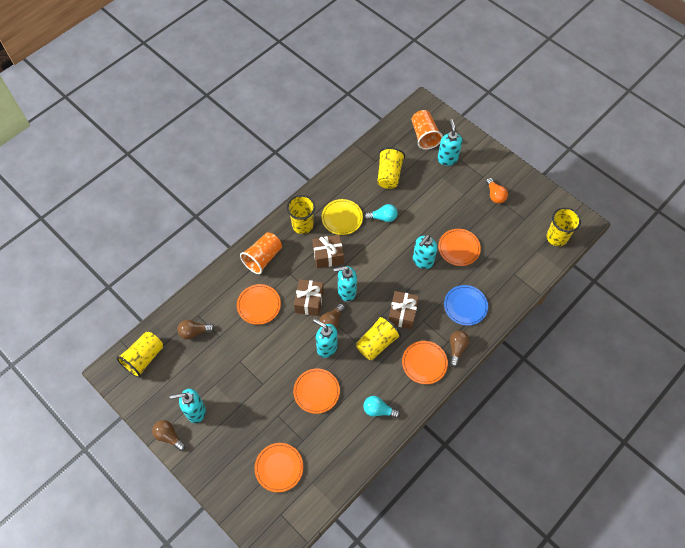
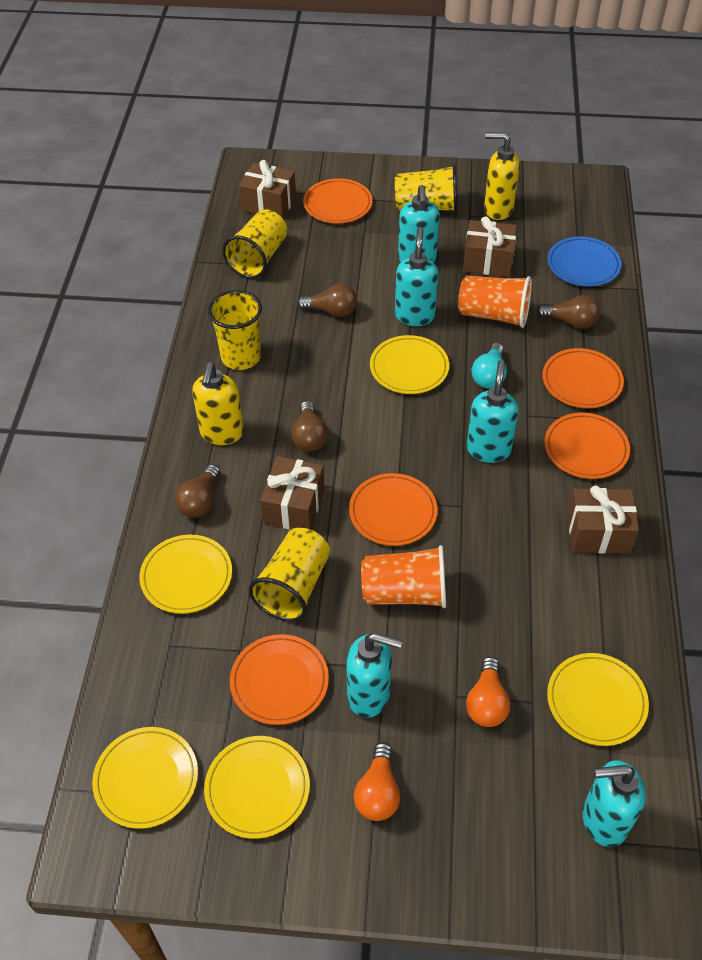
brown gift: 3 -> 4
orange light bulb: 1 -> 2
turquoise light bulb: 2 -> 1
yellow cup: 5 -> 4
yellow plate: 1 -> 5
yellow soap dispenser: 0 -> 2

